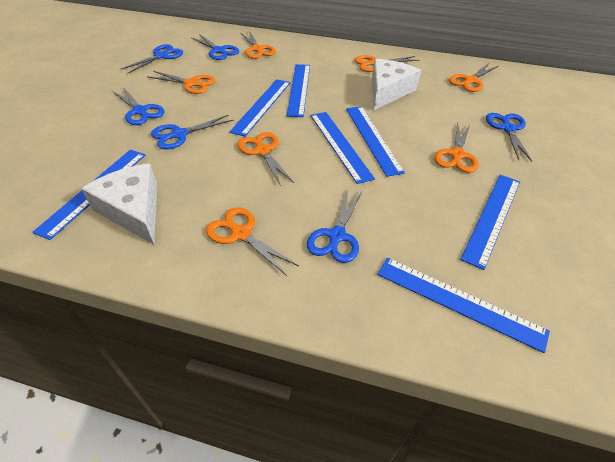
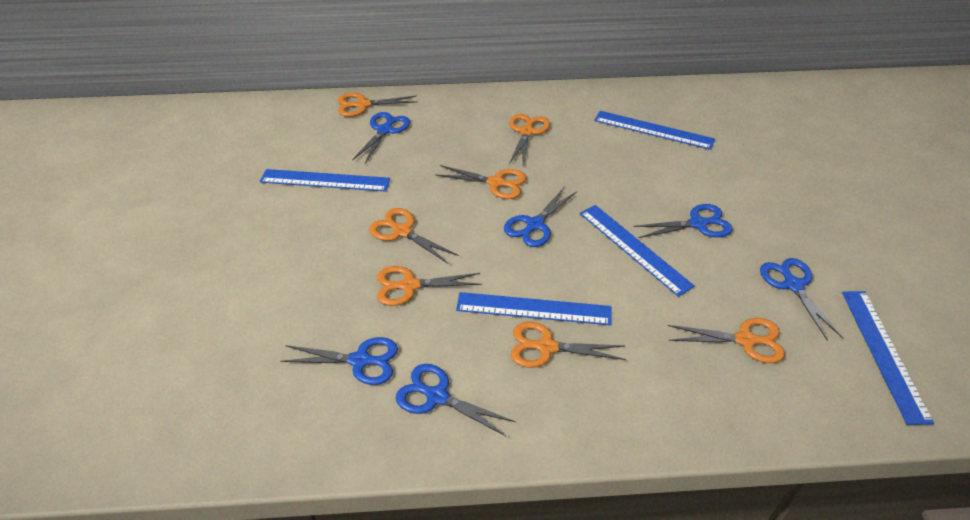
blue ruler: 7 -> 5
white cheese: 2 -> 0

